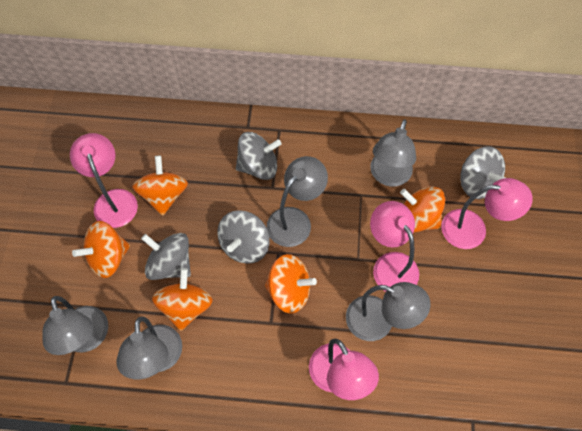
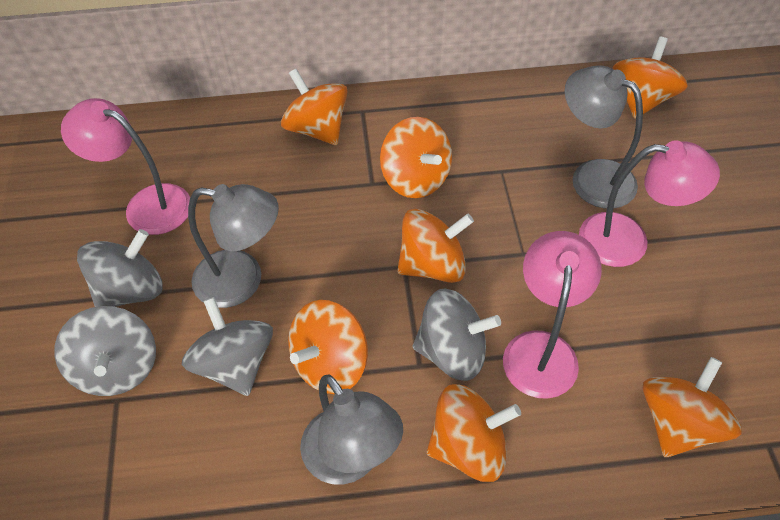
grey lamp: 5 -> 3
orange spinning top: 5 -> 7
pink lamp: 4 -> 3

